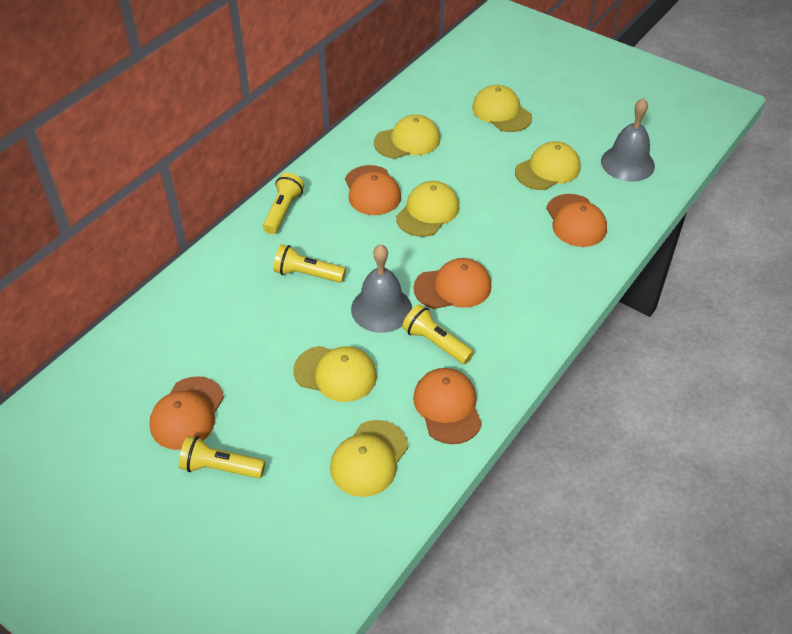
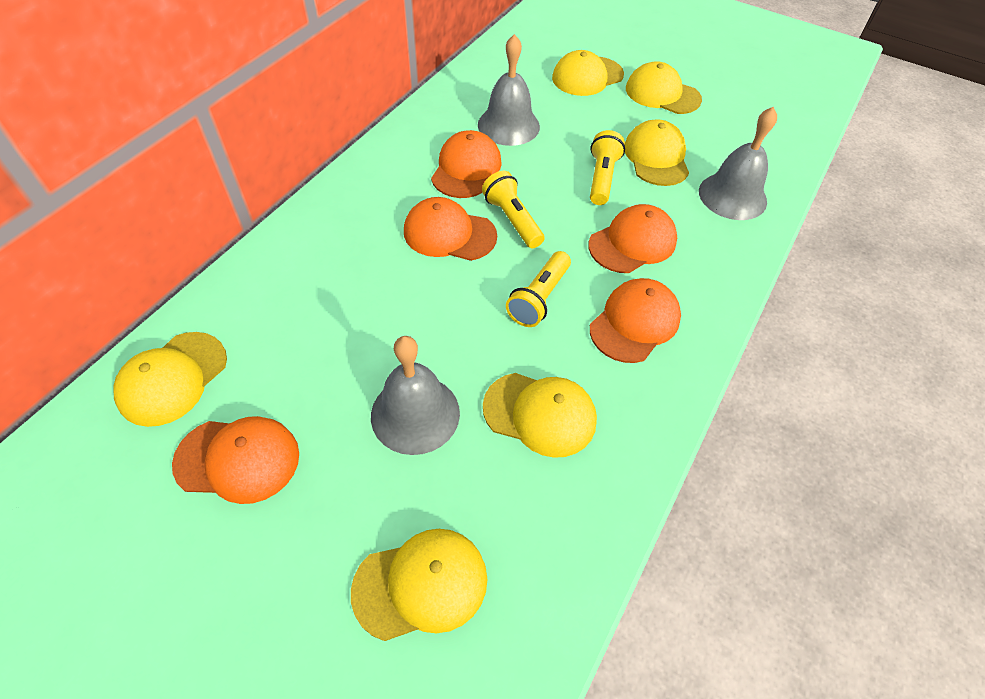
grey bell: 2 -> 3
yellow flashlight: 4 -> 3

